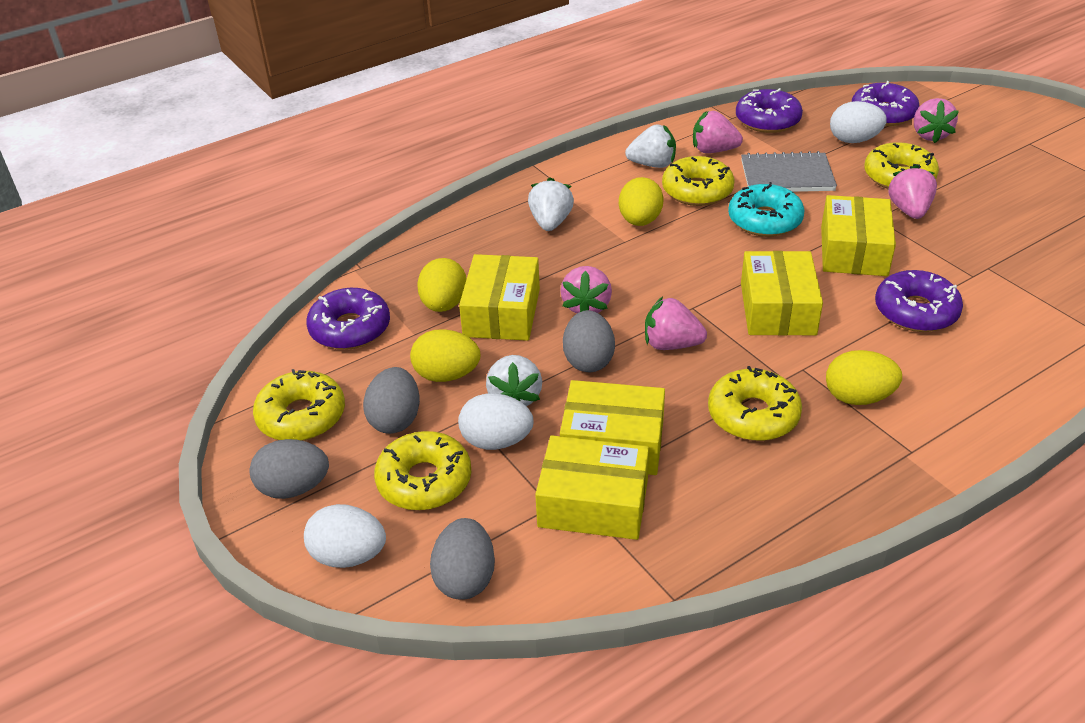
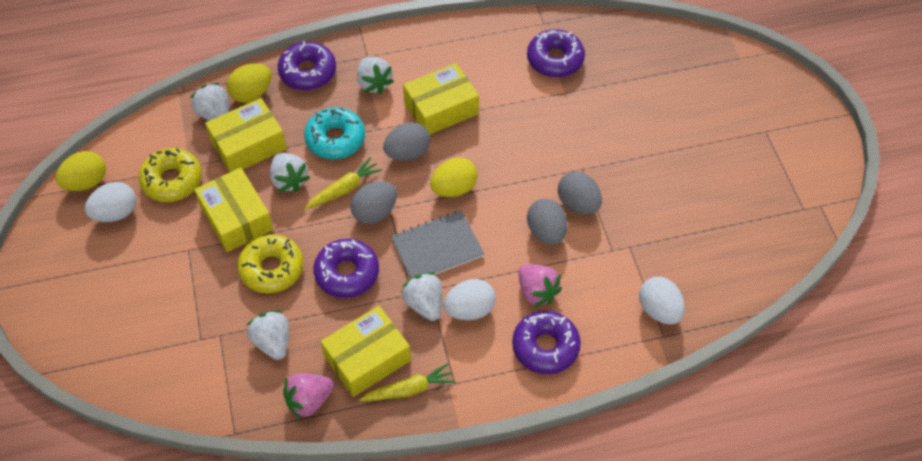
pink strawberry: 5 -> 2
white strawberry: 3 -> 5
yellow box: 5 -> 4
yellow carrot: 0 -> 2
yellow donut: 5 -> 2
yellow egg: 4 -> 3

